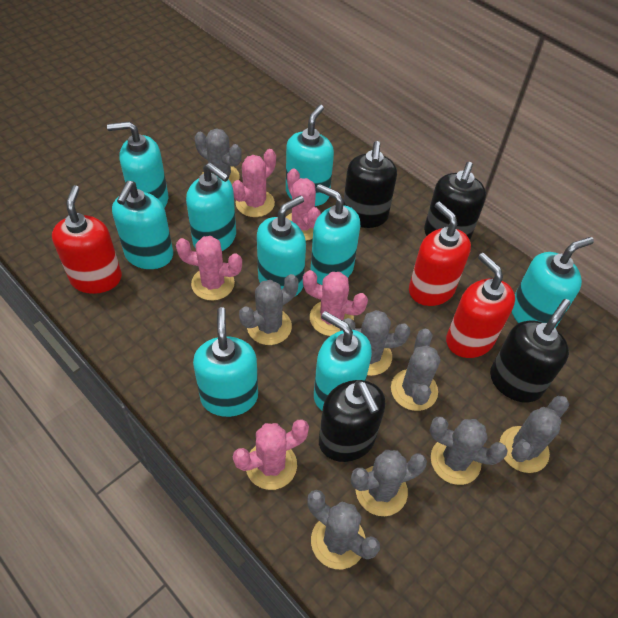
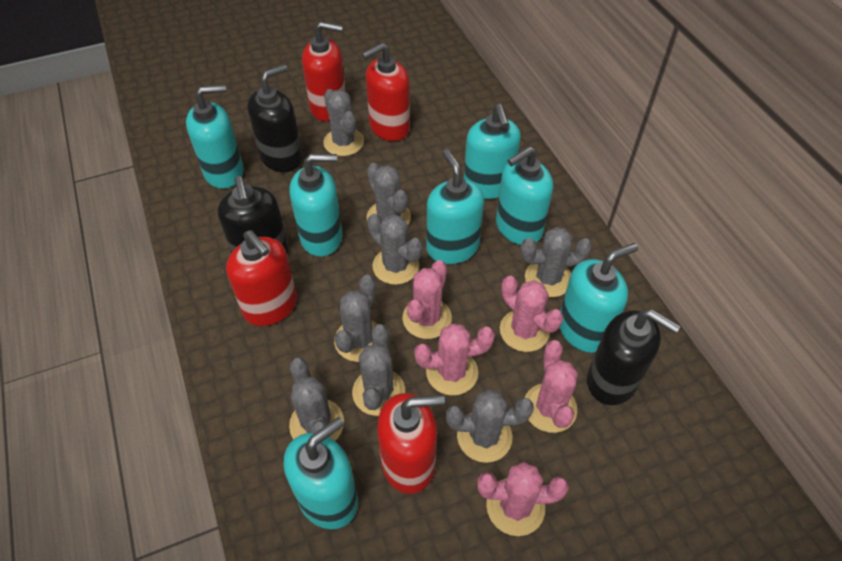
black soap dispenser: 4 -> 3
red soap dispenser: 3 -> 4
turquoise soap dispenser: 9 -> 7

